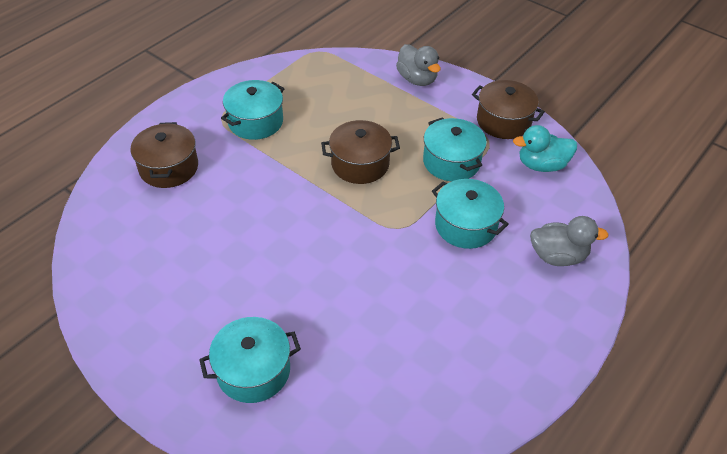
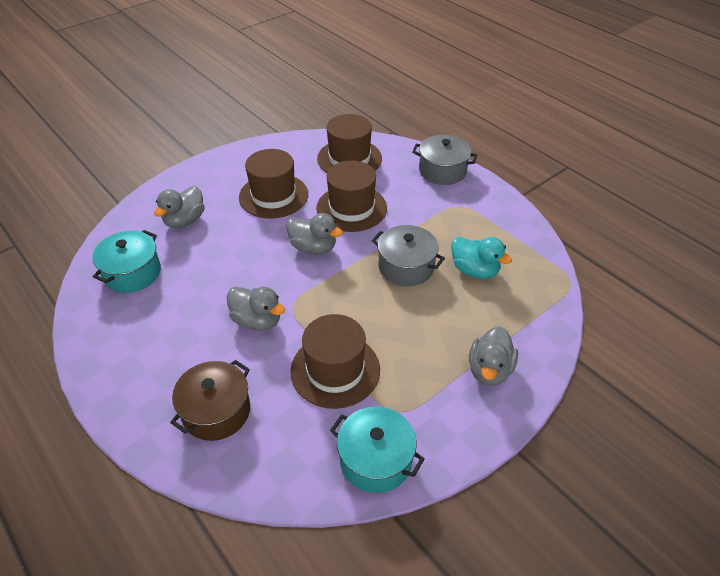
brown hat: 0 -> 4
brown pot: 3 -> 1
grey duck: 2 -> 4
grey pot: 0 -> 2
turquoise pot: 4 -> 2

